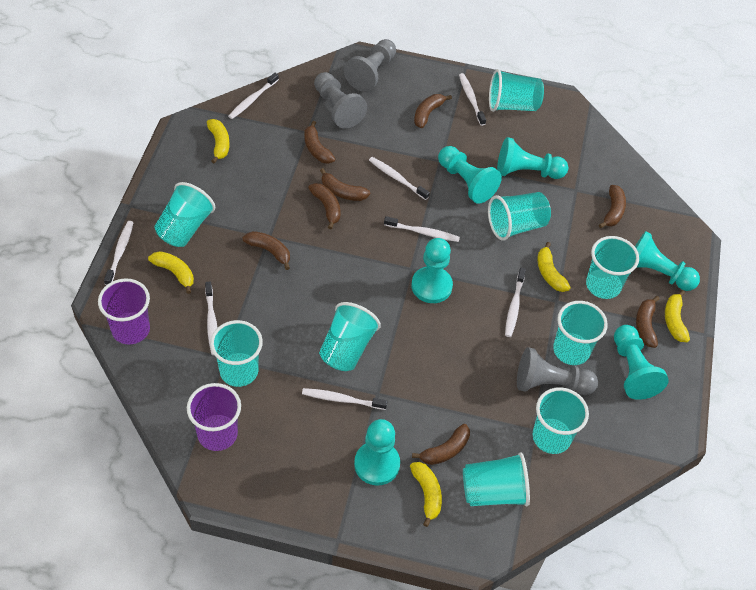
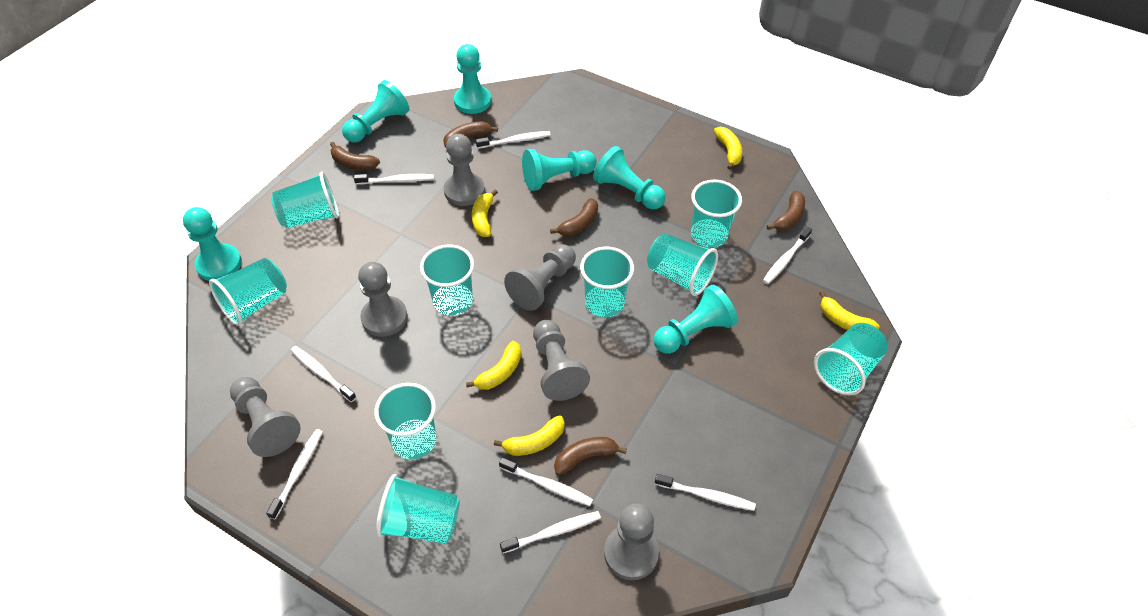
brown banana: 8 -> 5
grey pawn: 3 -> 6
purple cup: 2 -> 0

